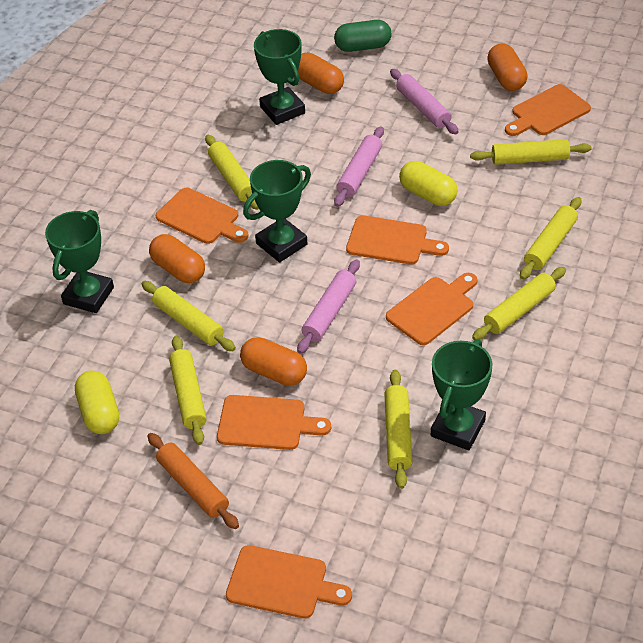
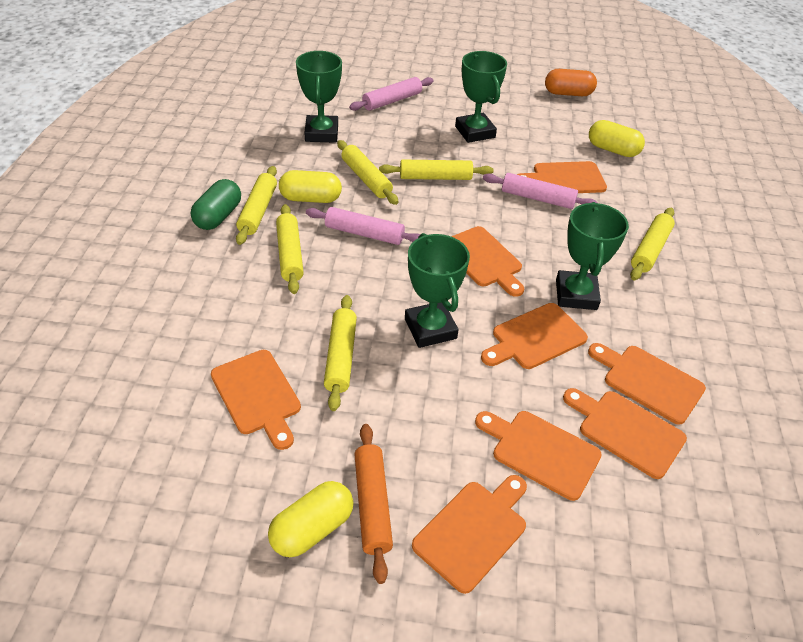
orange capsule: 4 -> 1
orange cutting board: 6 -> 8
yellow capsule: 2 -> 3
yellow rolling pin: 7 -> 6

